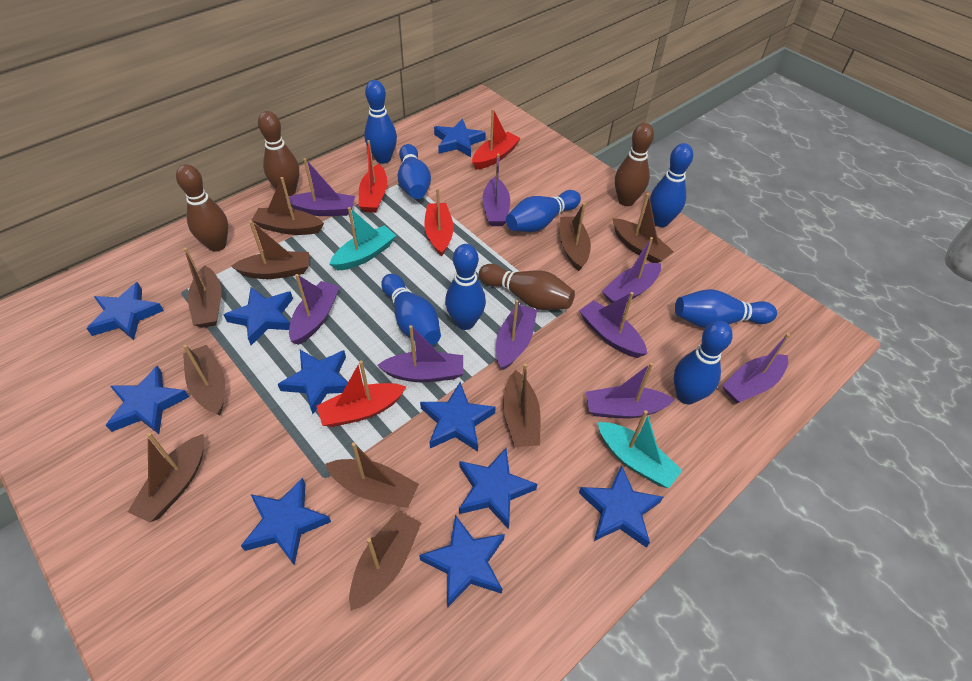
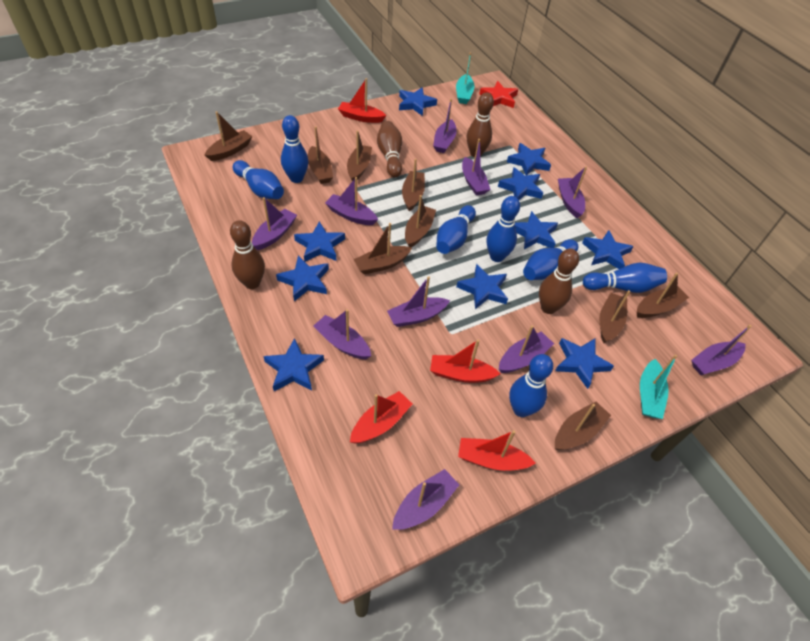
blue bowling pin: 8 -> 7
brown boat: 10 -> 9
purple boat: 9 -> 10
red star: 0 -> 1

